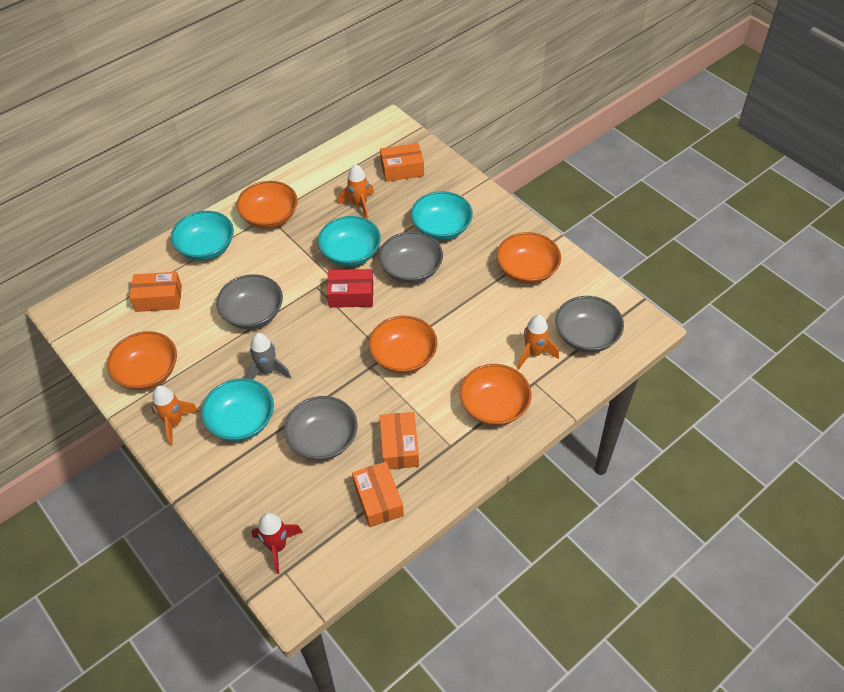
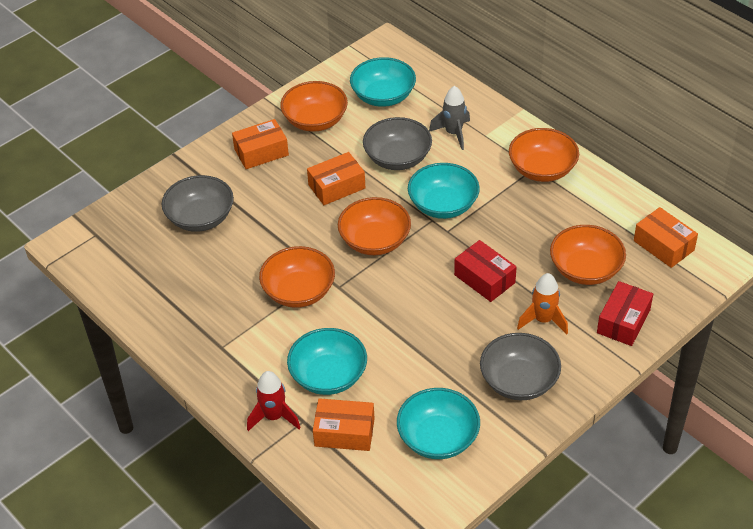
grey bowl: 4 -> 3
orange rocket: 3 -> 1
red box: 1 -> 2

